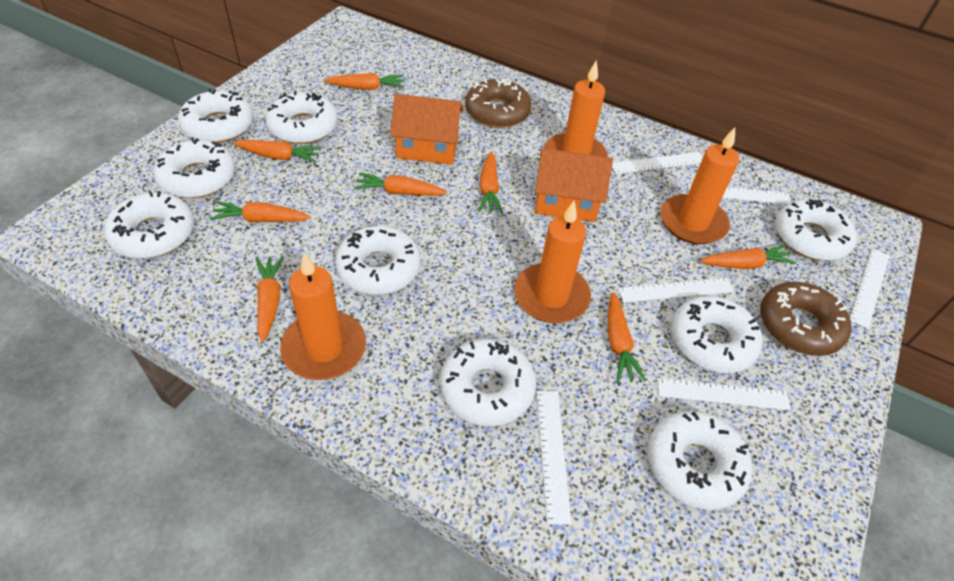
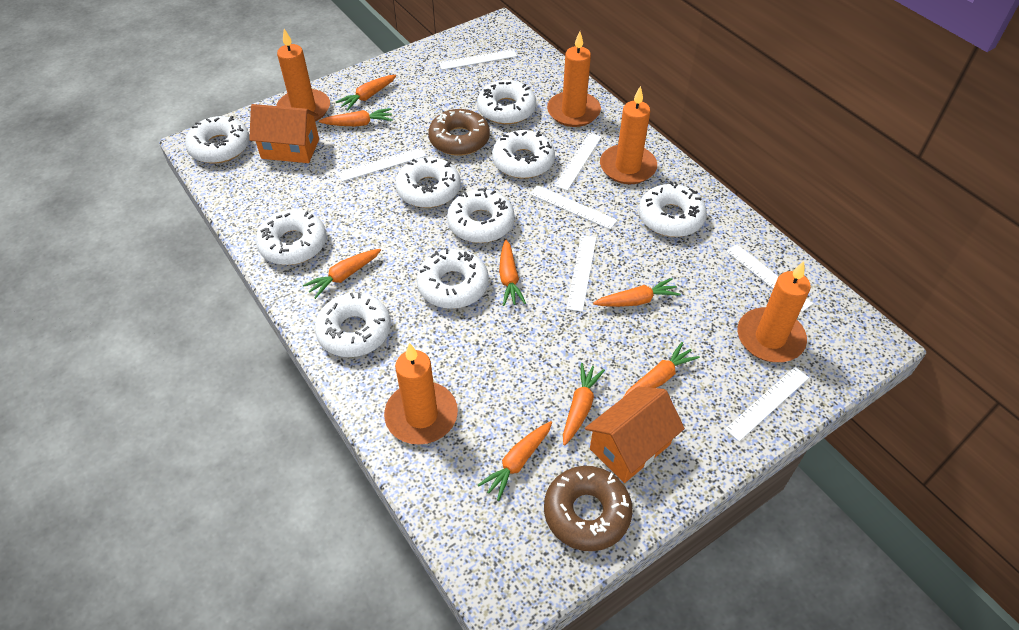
orange candle: 4 -> 5
white ruler: 6 -> 7

